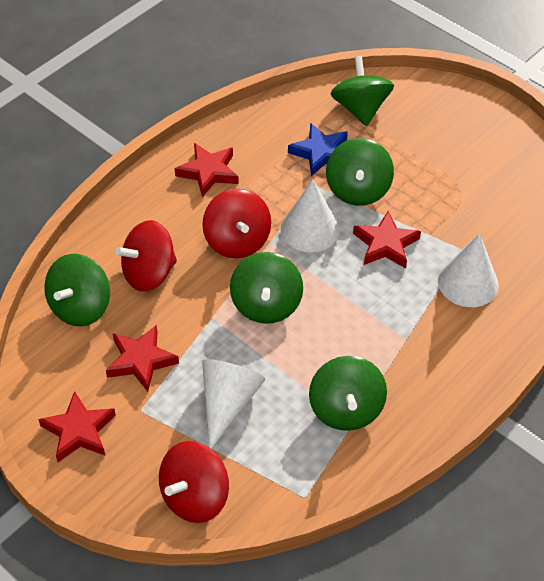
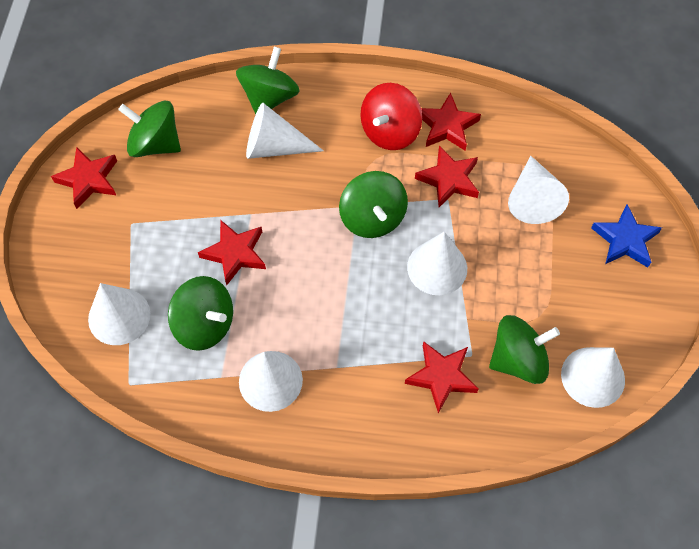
red spinning top: 3 -> 1
red star: 4 -> 5
white cone: 3 -> 6

